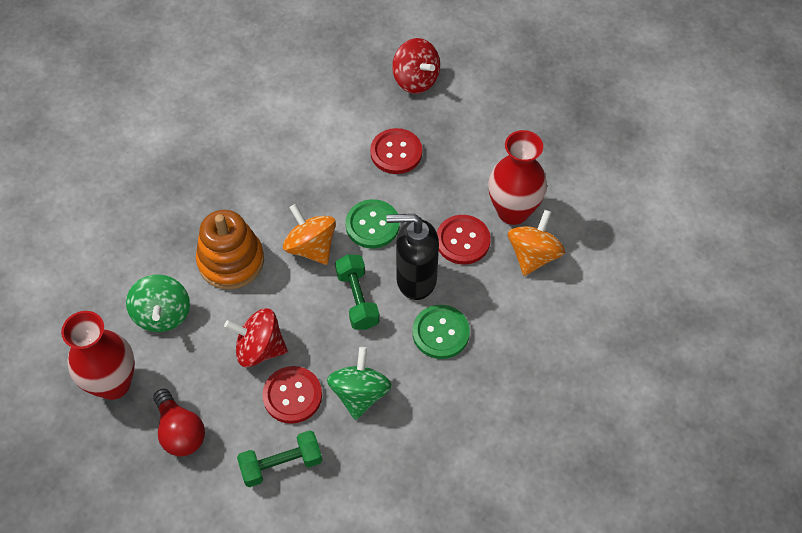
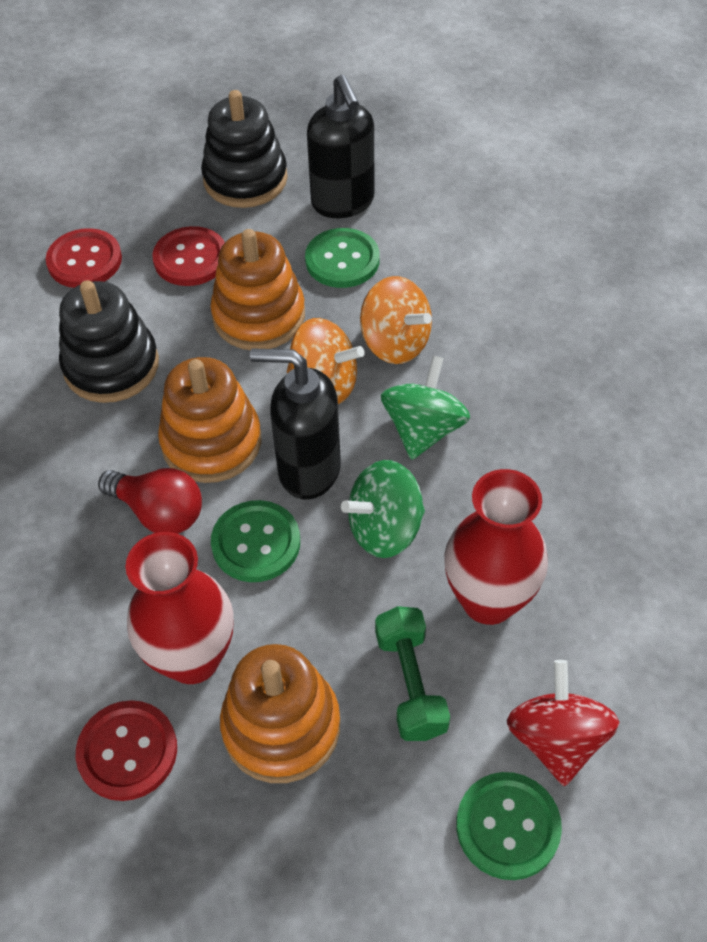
black soap dispenser: 1 -> 2
black stacking toy: 0 -> 2
green button: 2 -> 3
green dumbbell: 2 -> 1
orange stacking toy: 1 -> 3
red spinning top: 2 -> 1

